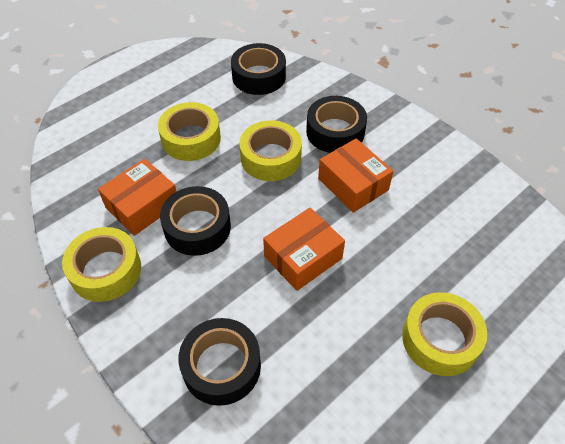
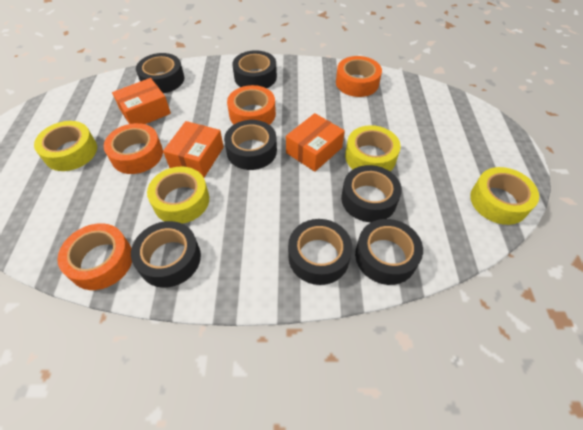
black tape: 4 -> 7
orange tape: 0 -> 4

